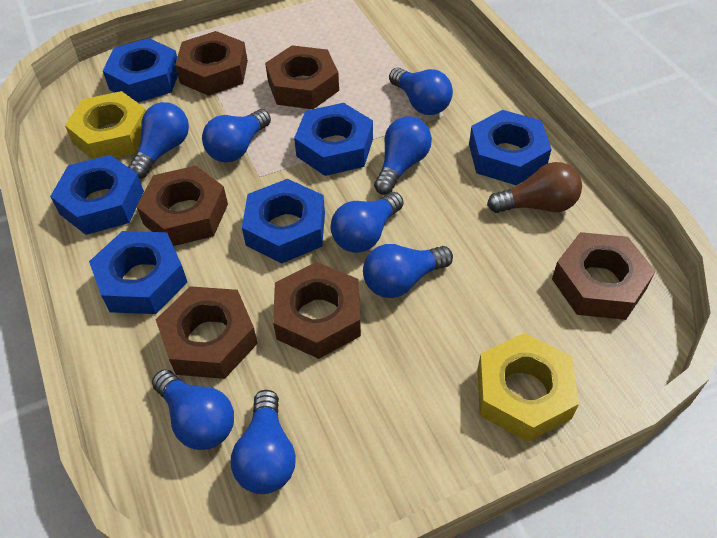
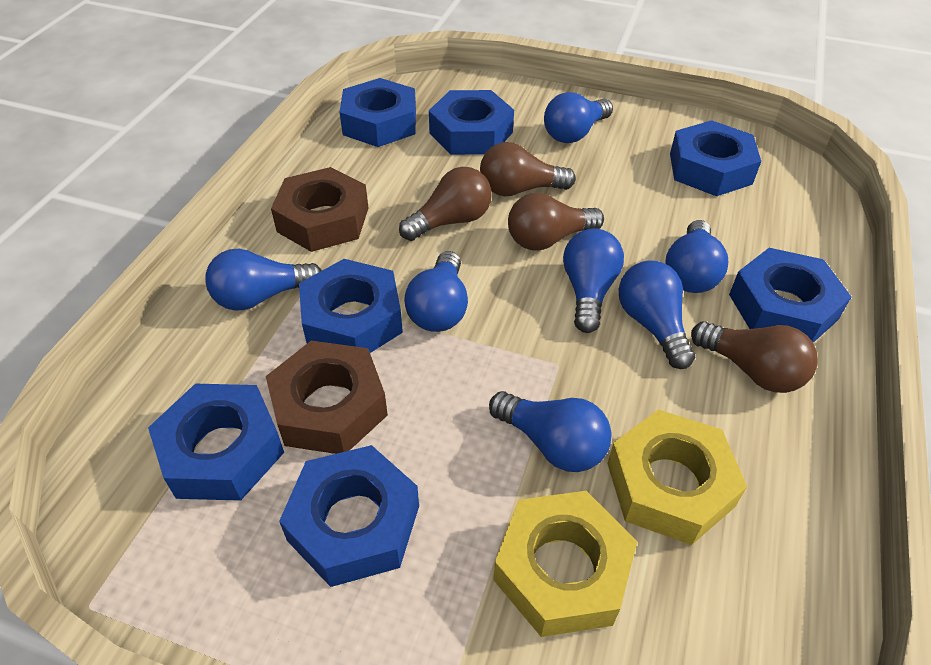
blue light bulb: 8 -> 7
blue nut: 6 -> 7
brown light bulb: 1 -> 4
brown nut: 6 -> 2

